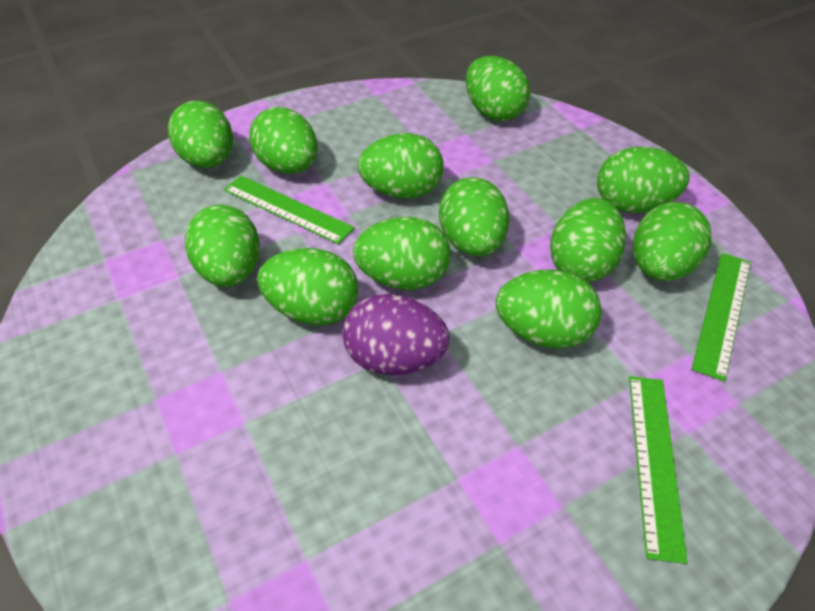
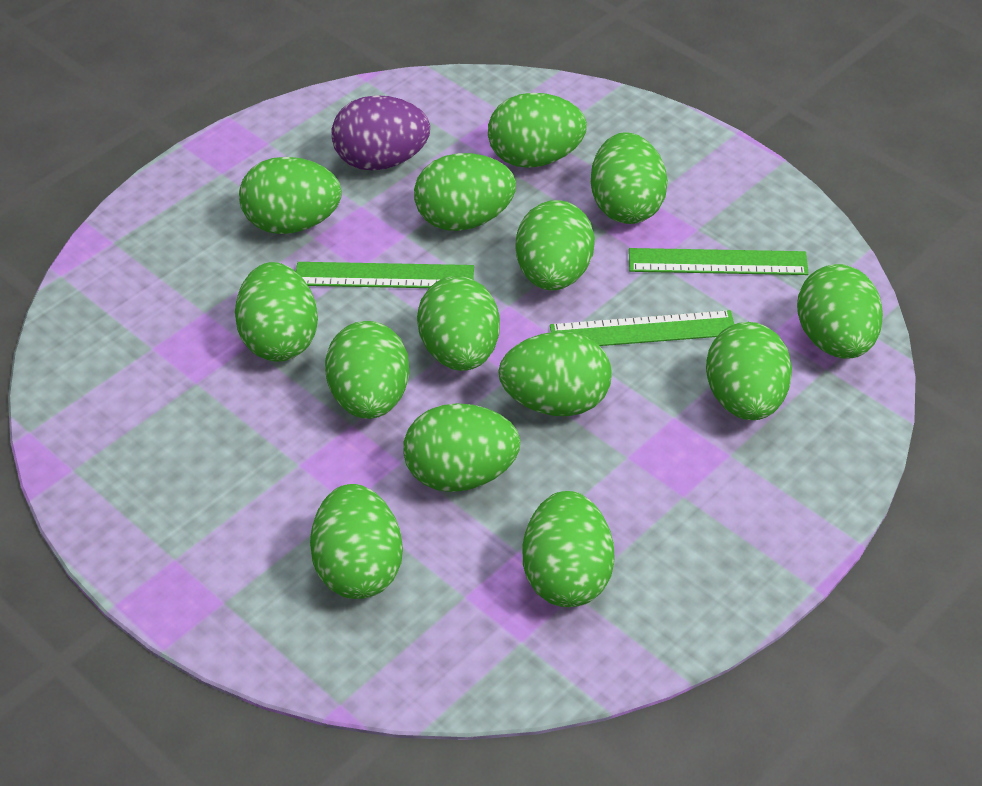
green egg: 12 -> 14

